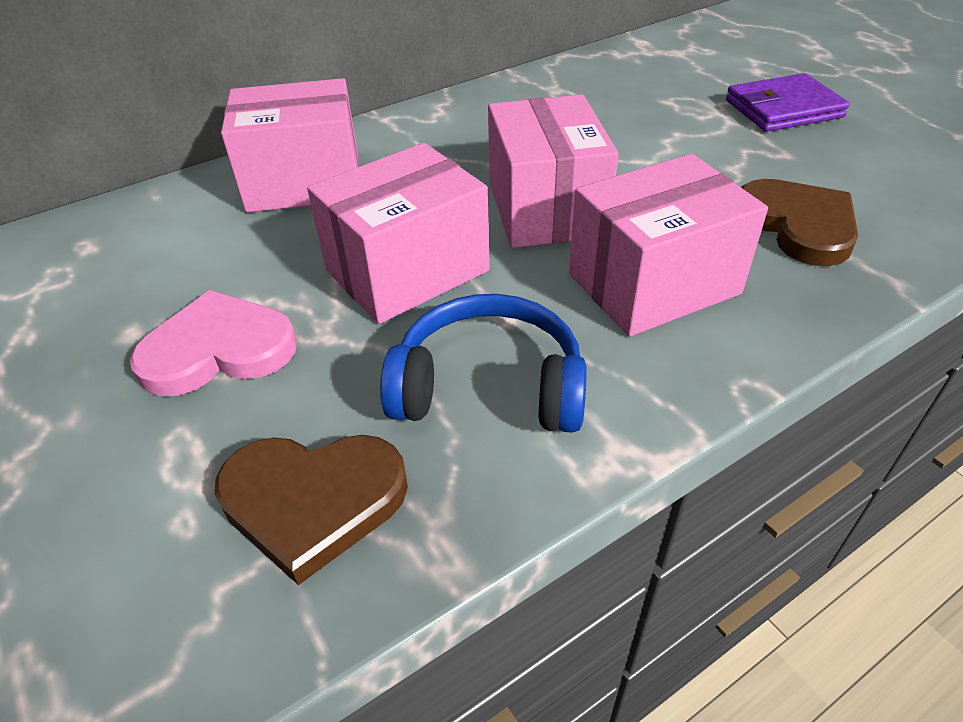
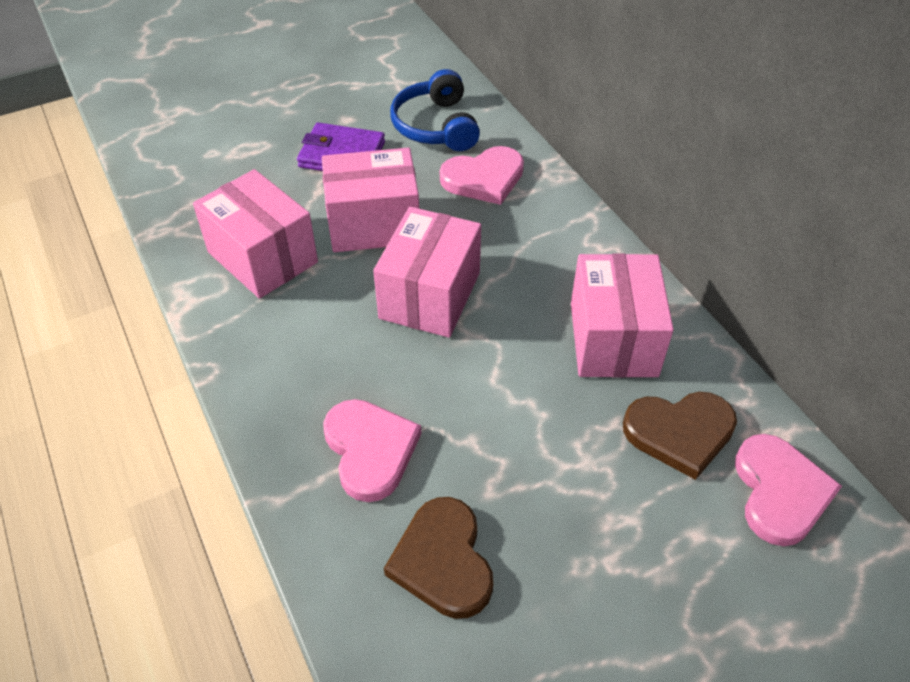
pink heart: 1 -> 3

